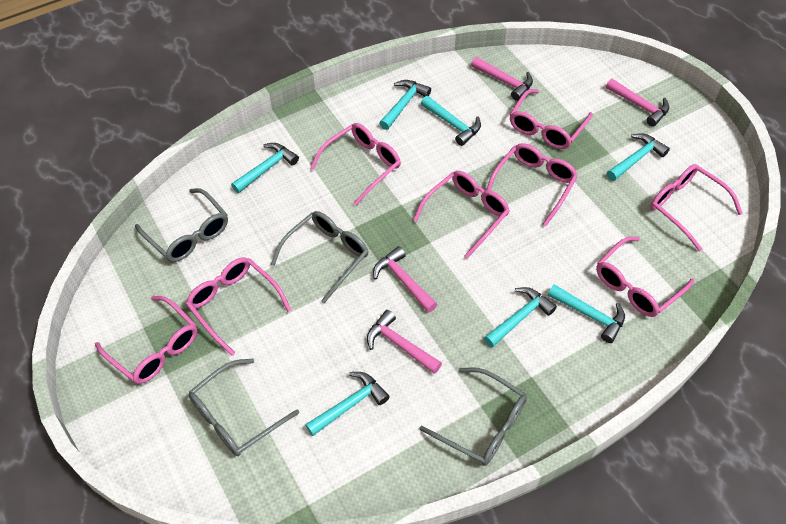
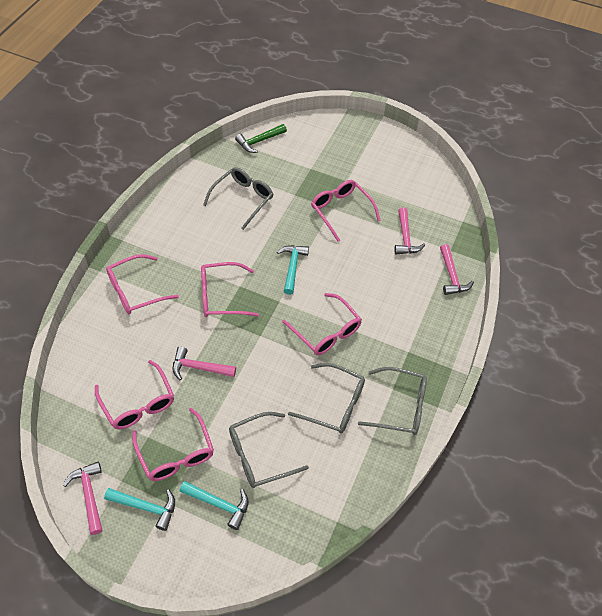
green hammer: 0 -> 1
pink glasses: 8 -> 6
turquoise hammer: 7 -> 3

